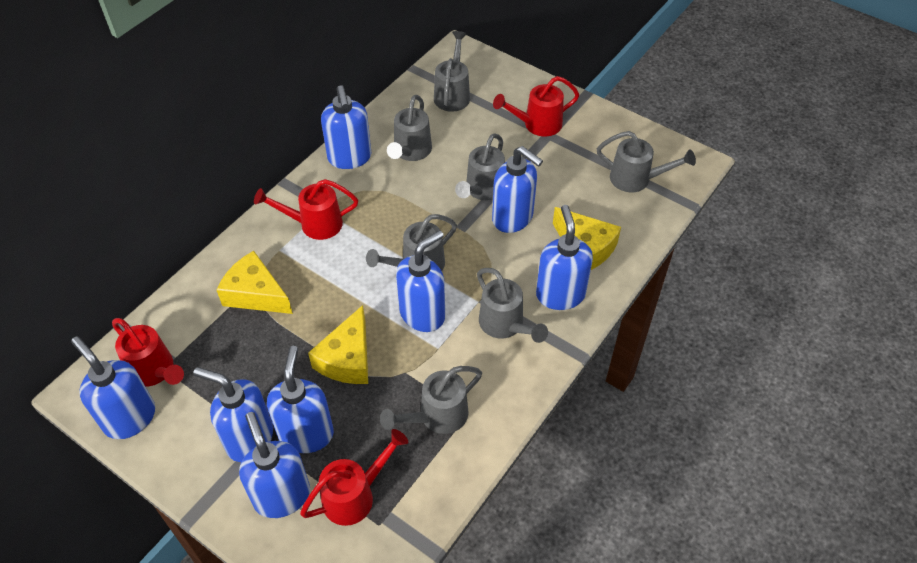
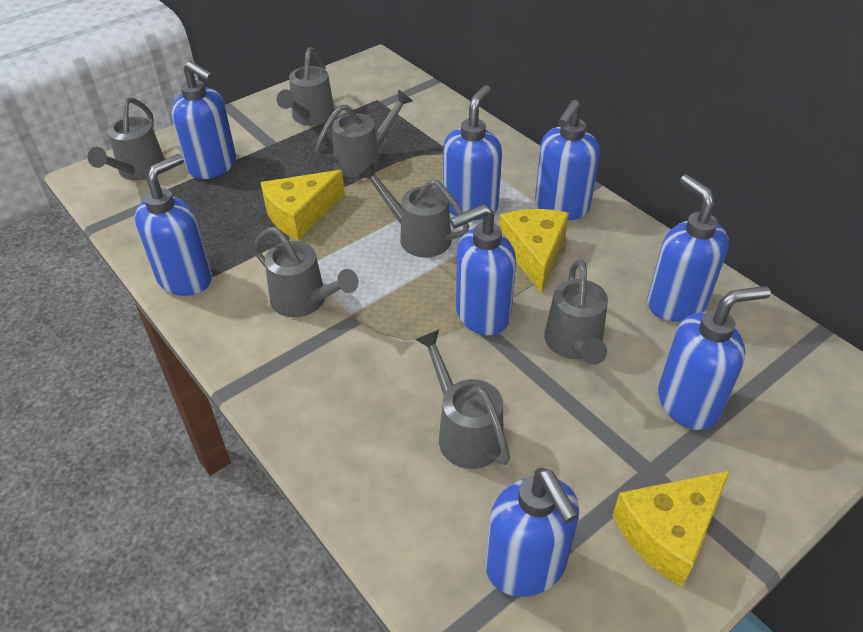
red watering can: 4 -> 0

